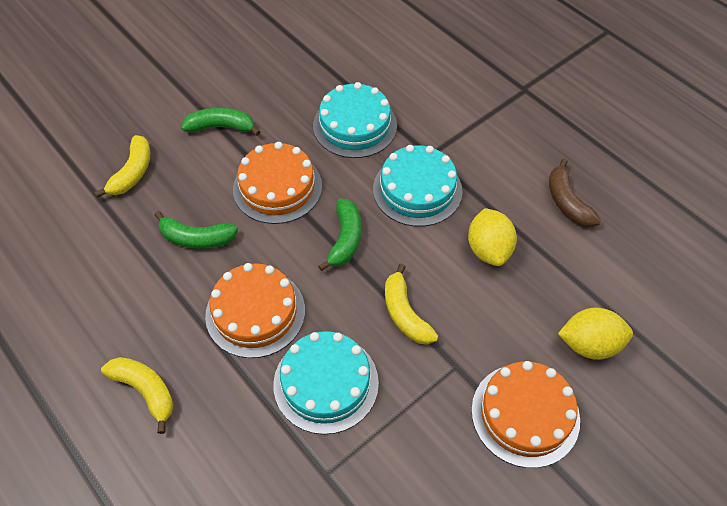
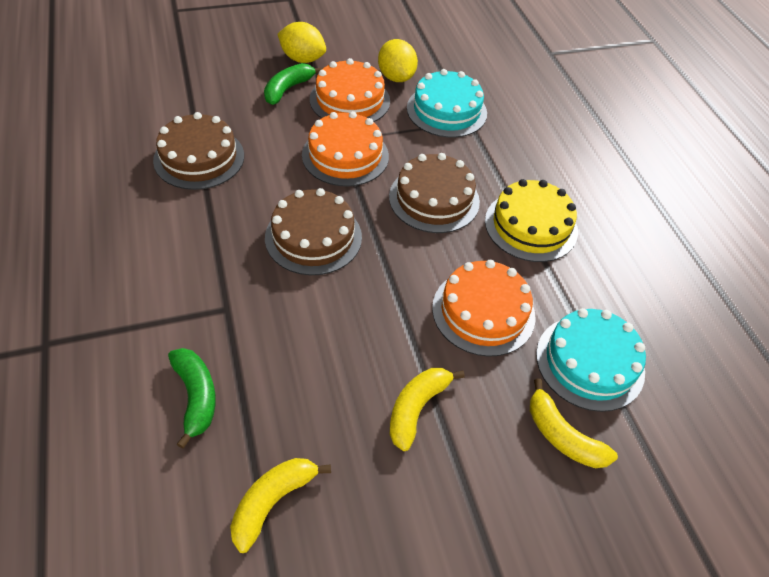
brown banana: 1 -> 0
brown cake: 0 -> 3
green banana: 3 -> 2
turquoise cake: 3 -> 2
yellow cake: 0 -> 1

